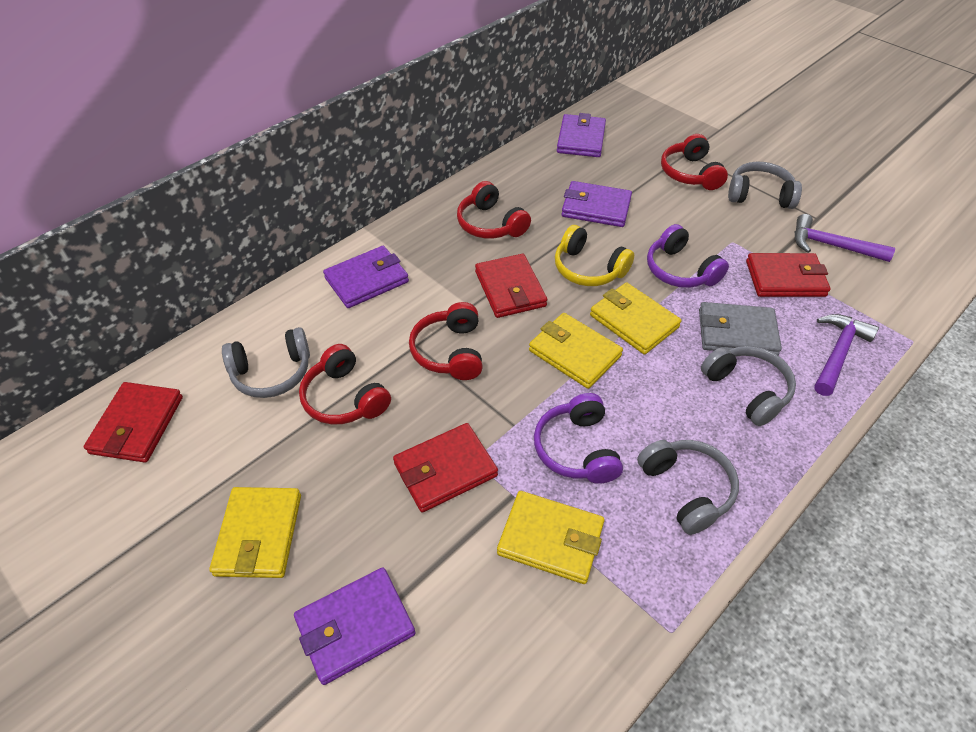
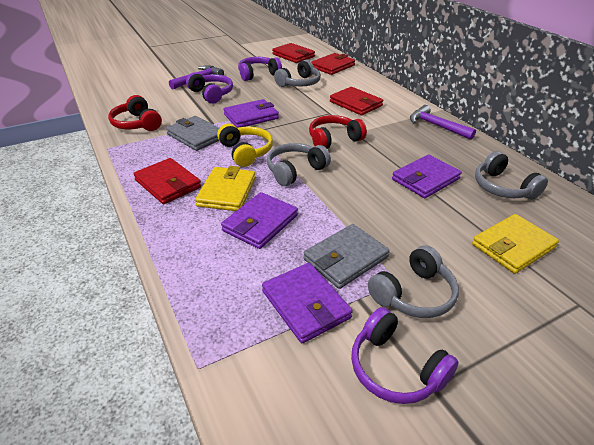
grey wallet: 1 -> 2
purple headphones: 2 -> 3
red headphones: 4 -> 2
yellow wallet: 4 -> 2

